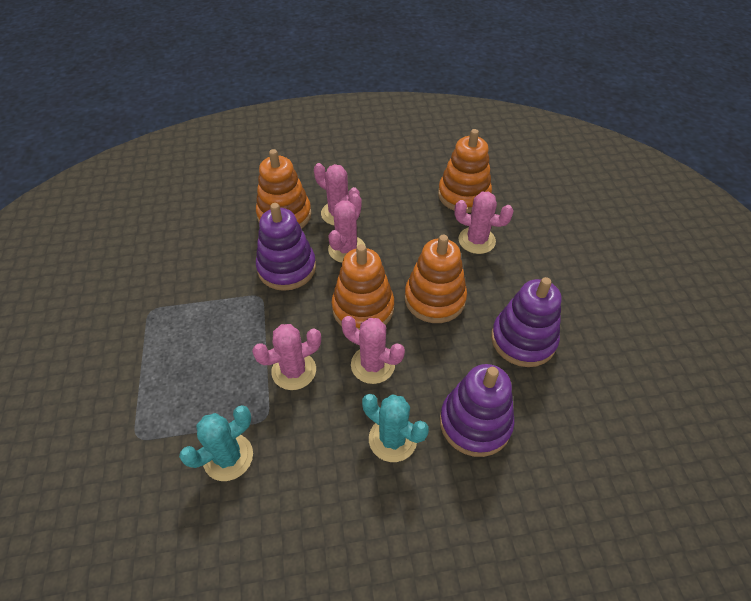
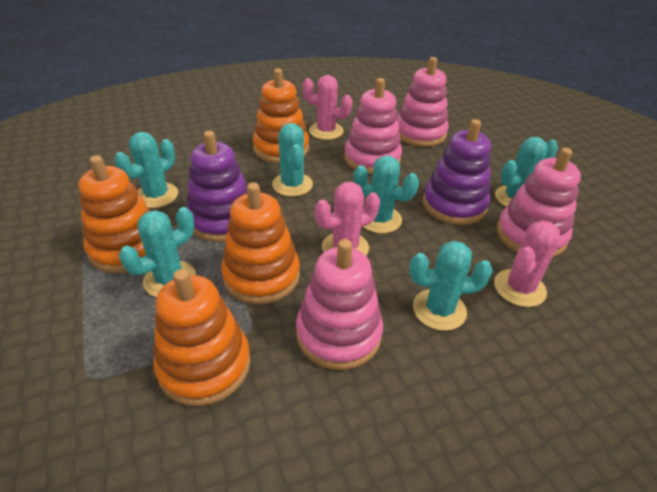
pink cactus: 5 -> 3
pink stacking toy: 0 -> 4
purple stacking toy: 3 -> 2
turquoise cactus: 2 -> 6

